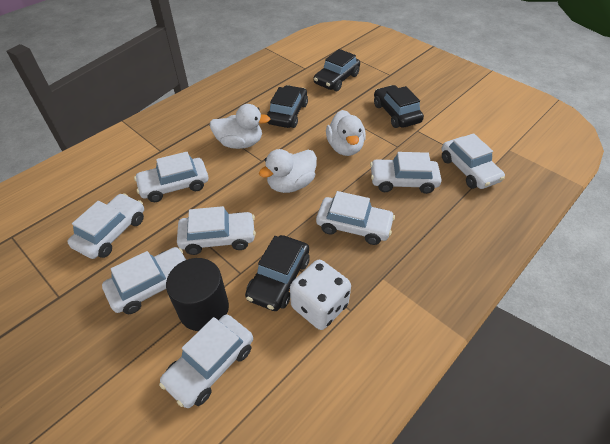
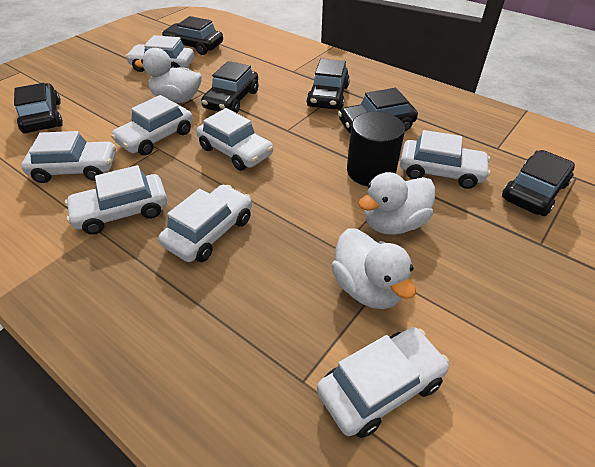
black car: 4 -> 6
white dice: 1 -> 0

